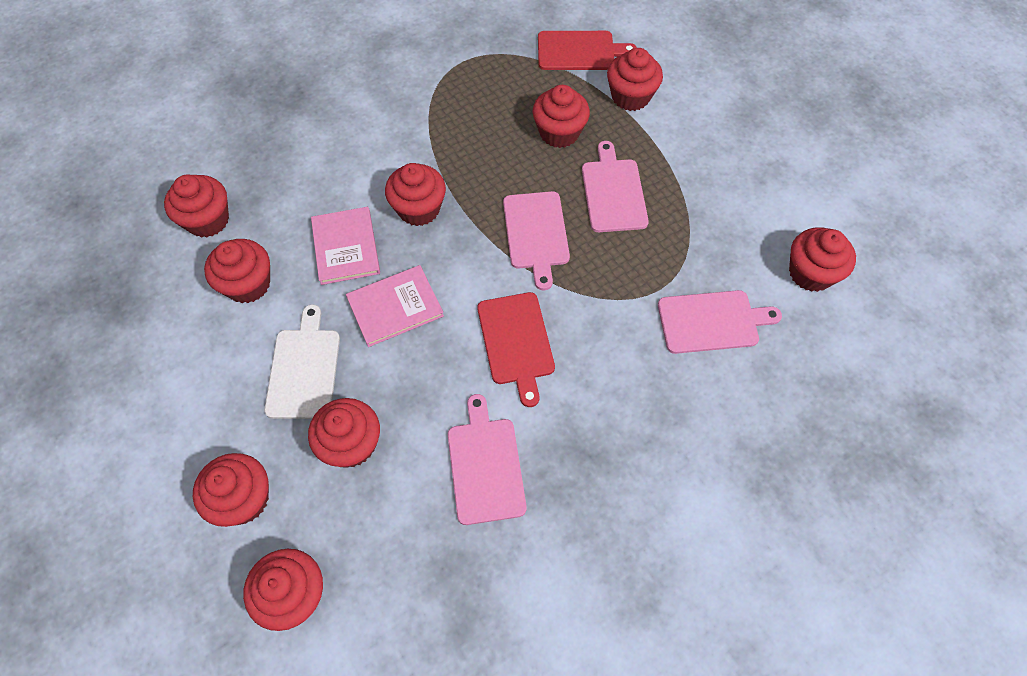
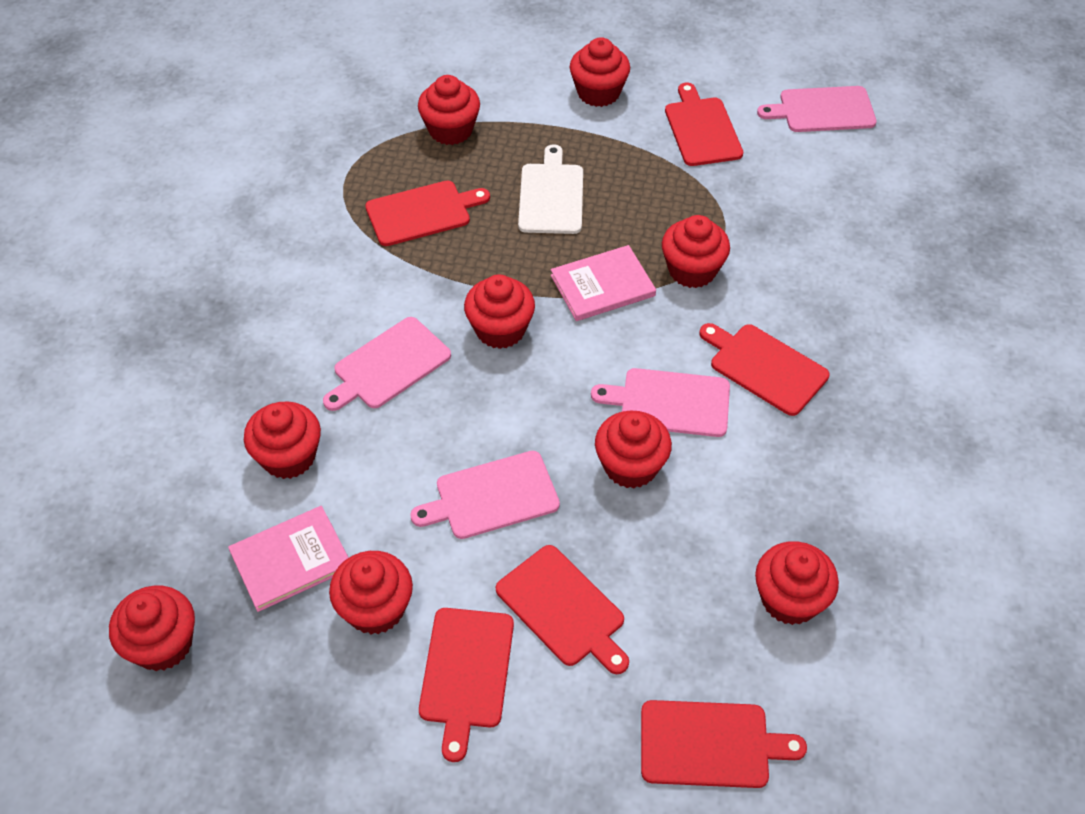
red cutting board: 2 -> 6

